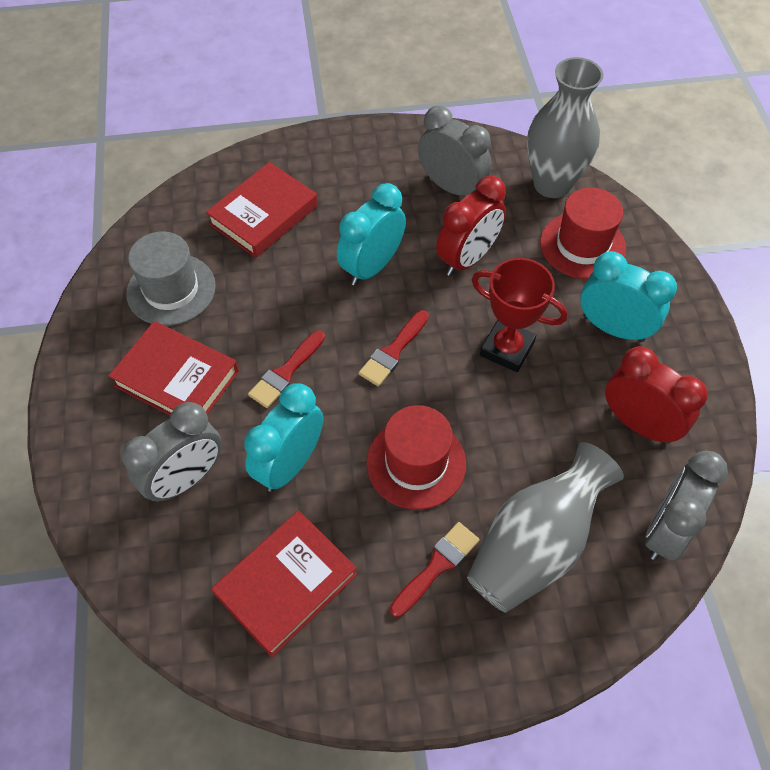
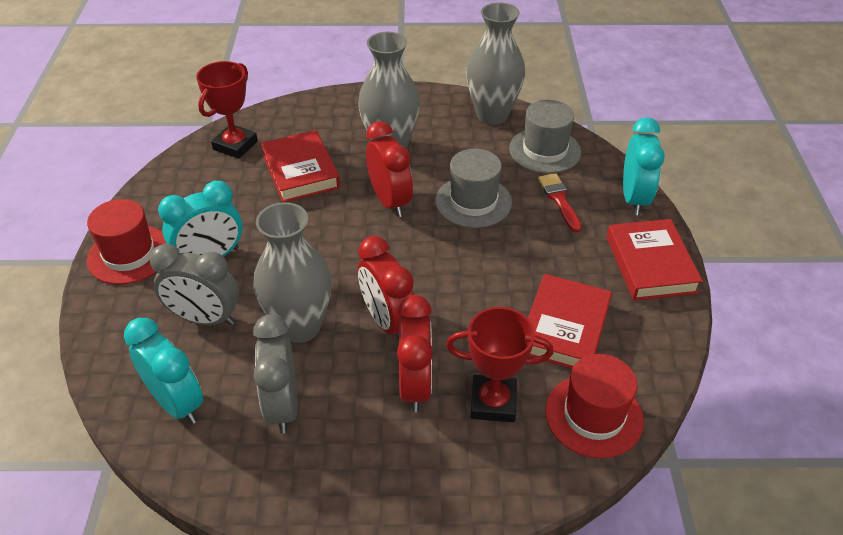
grey clock: 3 -> 2
grey hat: 1 -> 2
grey vase: 2 -> 3
red brush: 3 -> 1
red clock: 2 -> 3
red trophy: 1 -> 2

